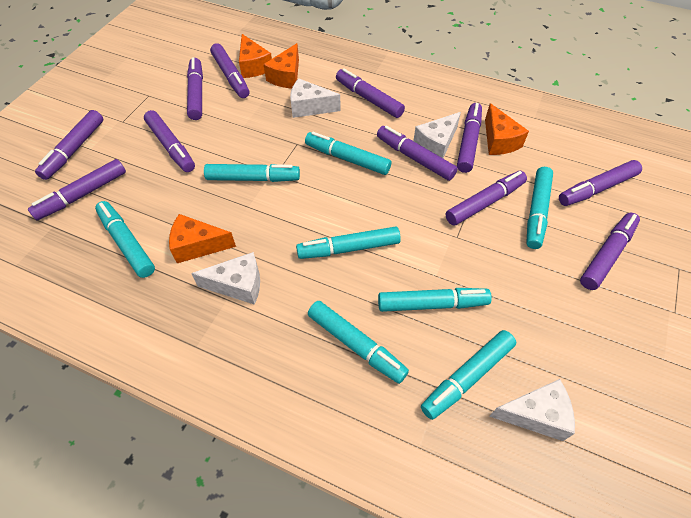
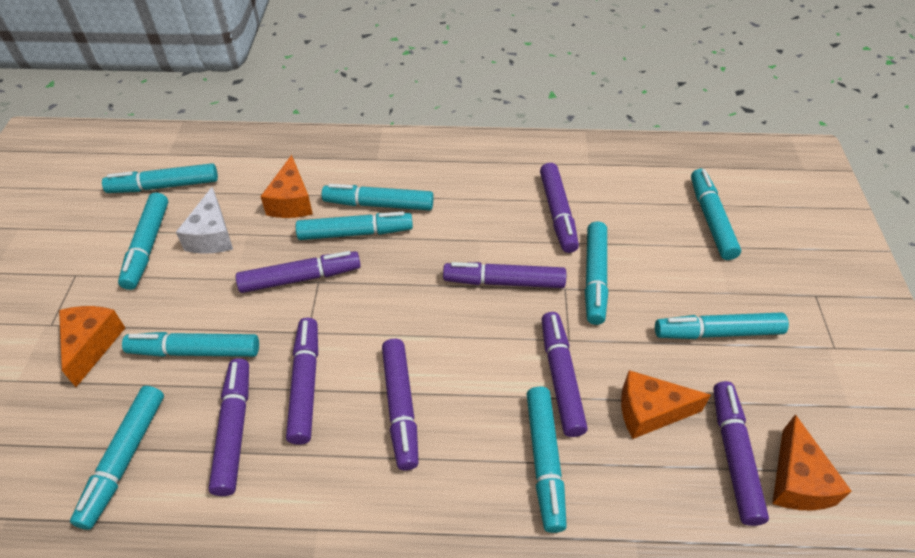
purple marker: 11 -> 8
turquoise marker: 8 -> 10
white cheese: 4 -> 1

